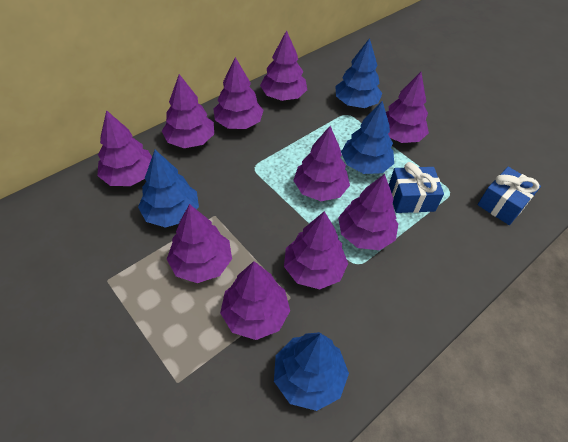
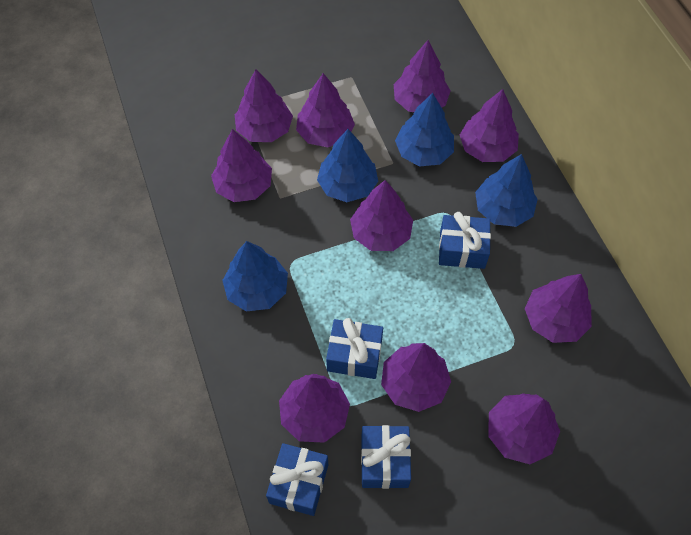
blue gift: 2 -> 4

